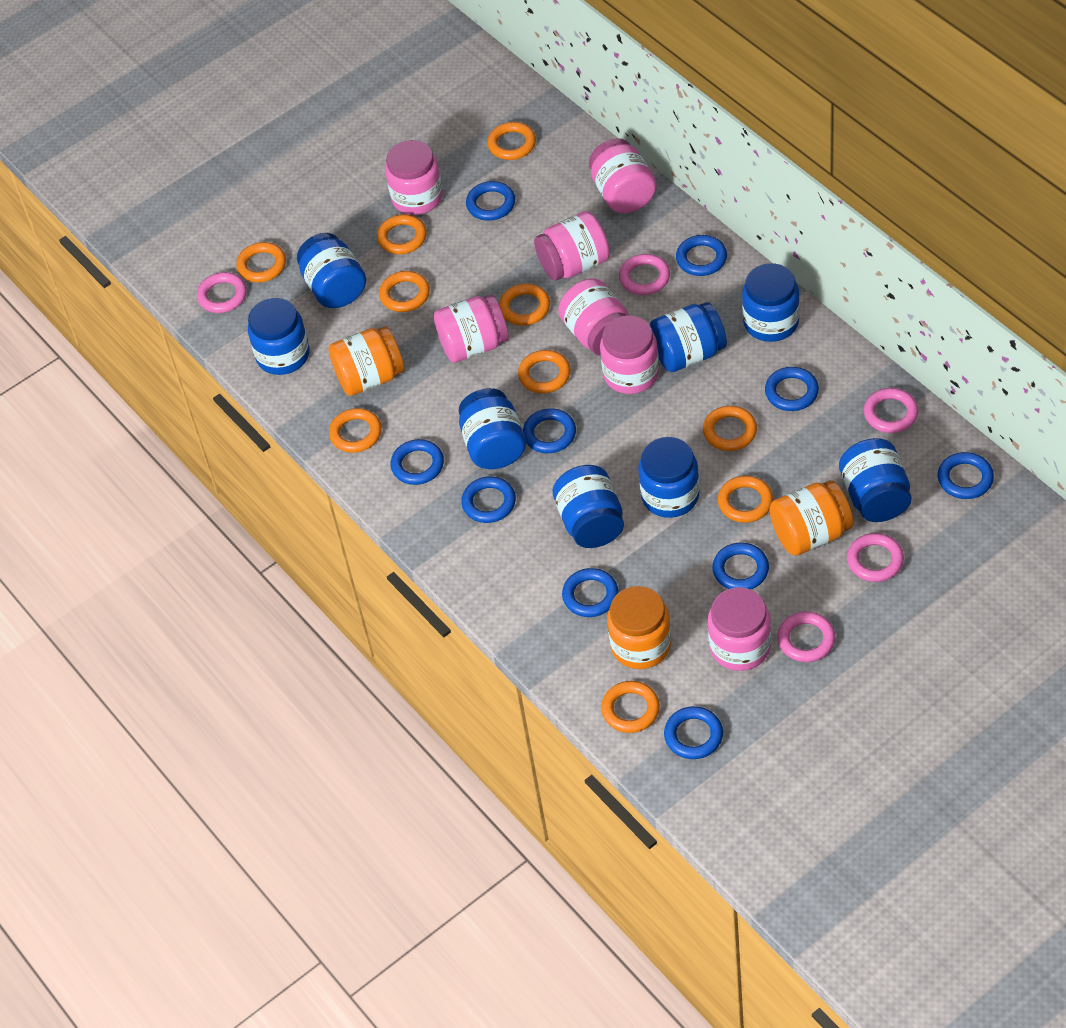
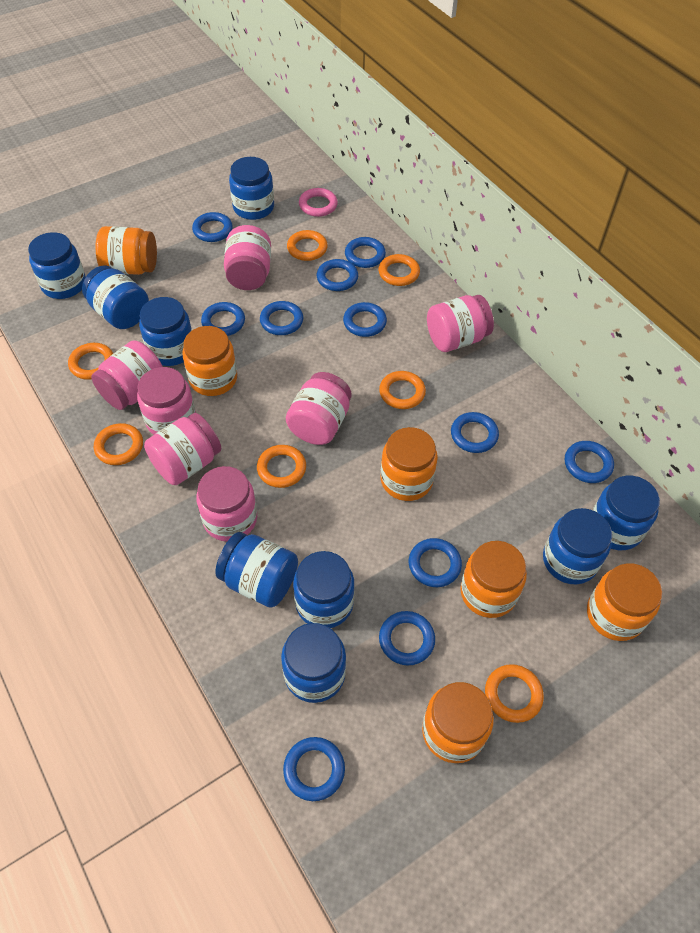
blue jar: 8 -> 9
blue ring: 10 -> 11
orange jar: 3 -> 6
orange ring: 10 -> 7
pink ring: 5 -> 1

